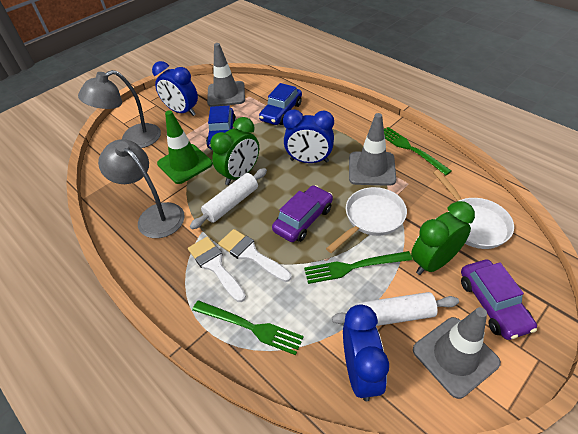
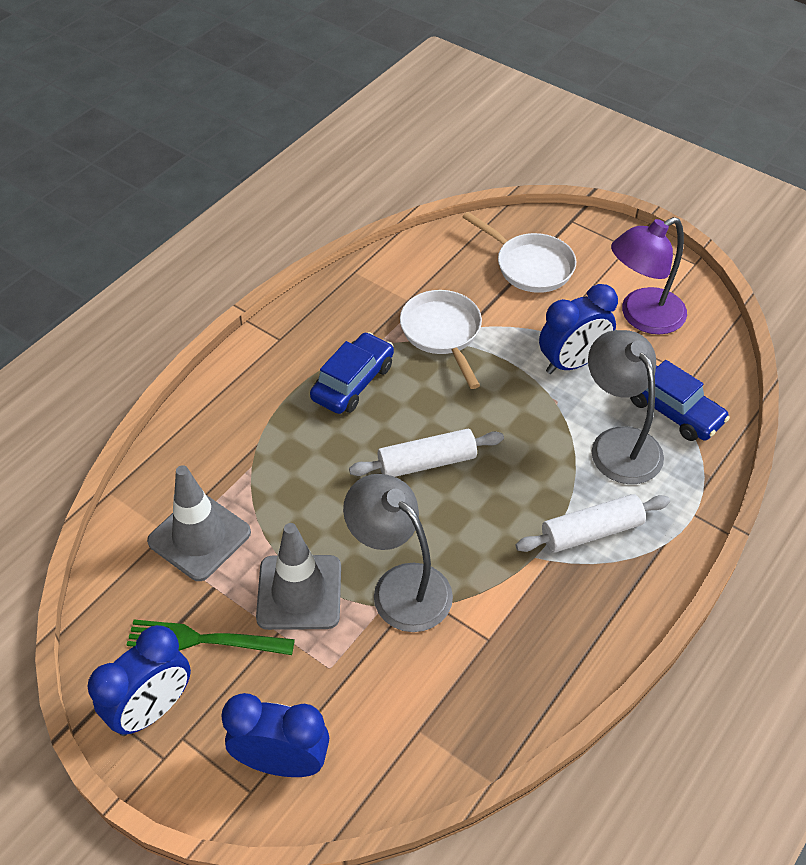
green clock: 2 -> 0
green fork: 3 -> 1
green traffic cone: 1 -> 0
grey traffic cone: 3 -> 2
purple car: 2 -> 0
purple lamp: 0 -> 1
white brush: 2 -> 0

